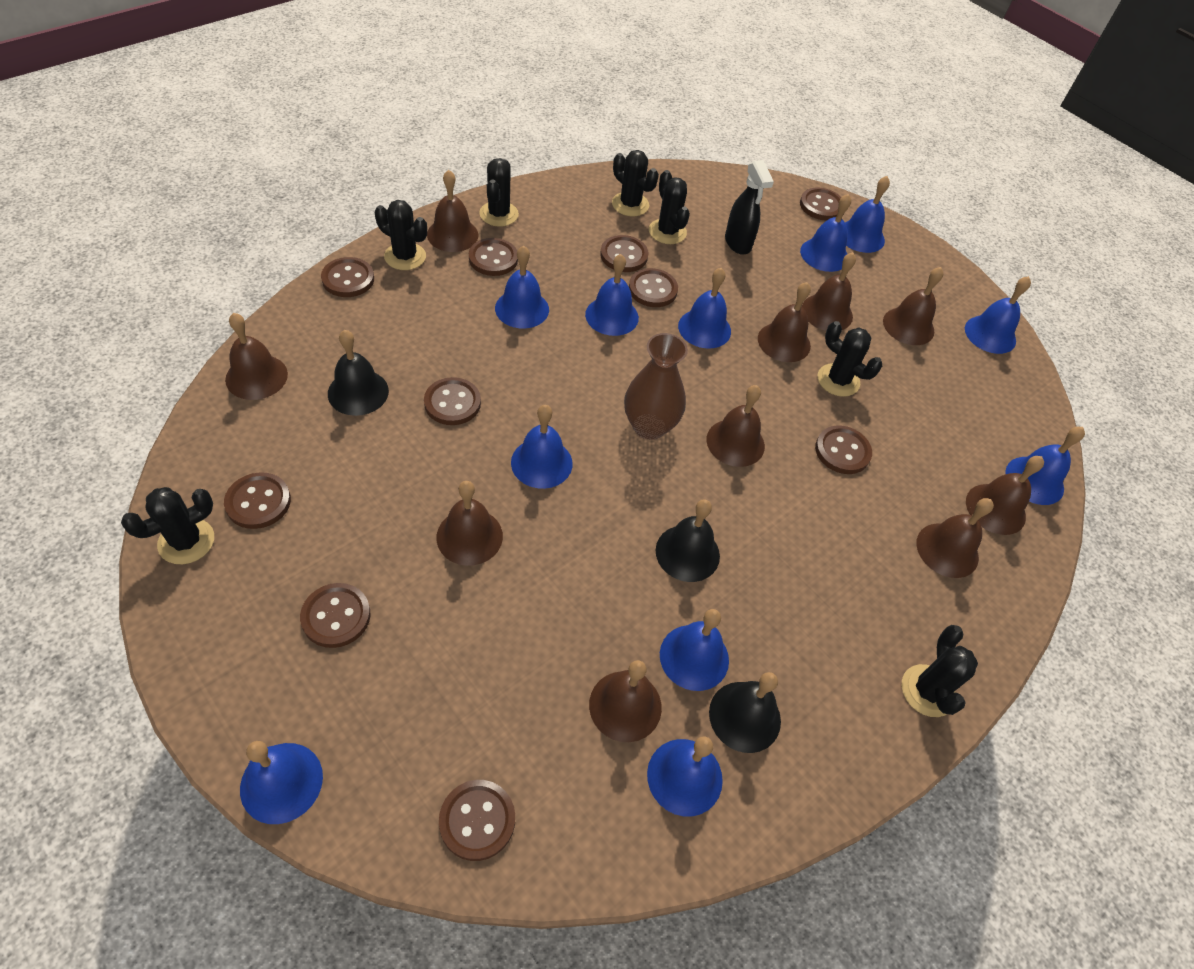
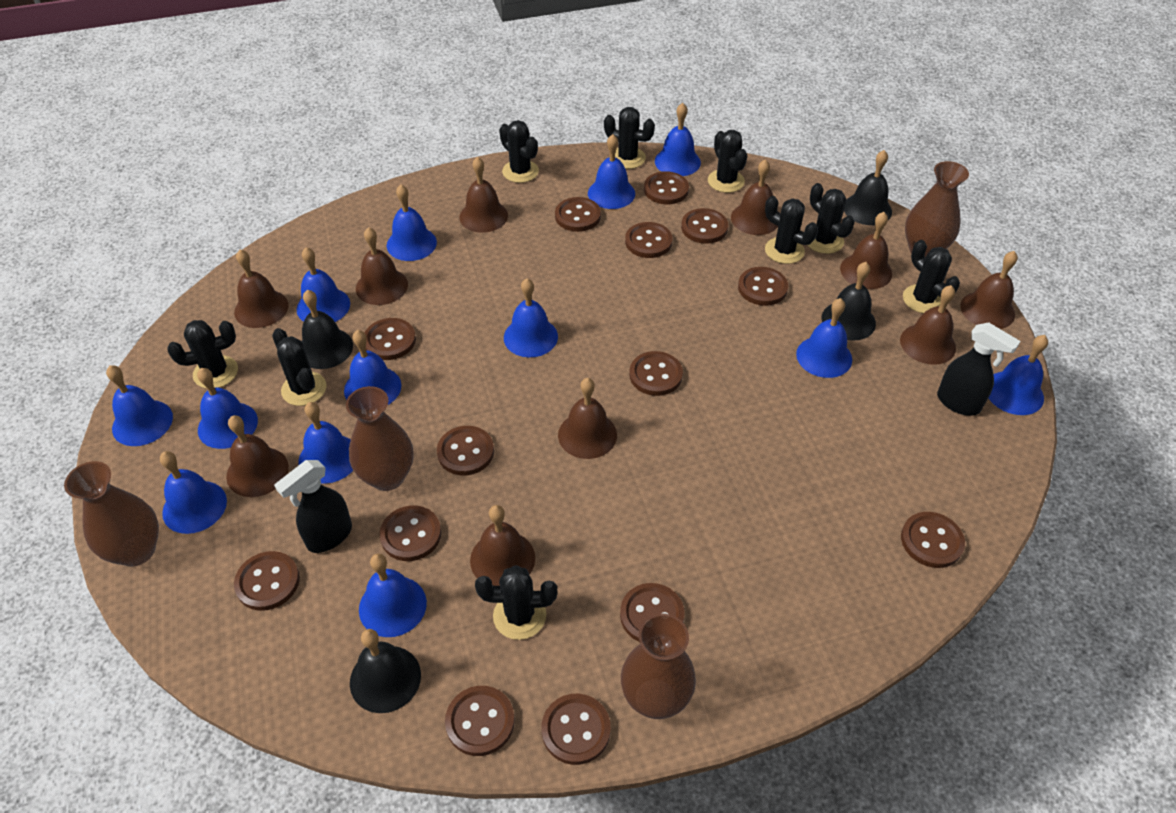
black bell: 3 -> 4
black cactus: 7 -> 9
black spray bottle: 1 -> 2
blue bell: 11 -> 13
brown button: 10 -> 14
brown vase: 1 -> 4

